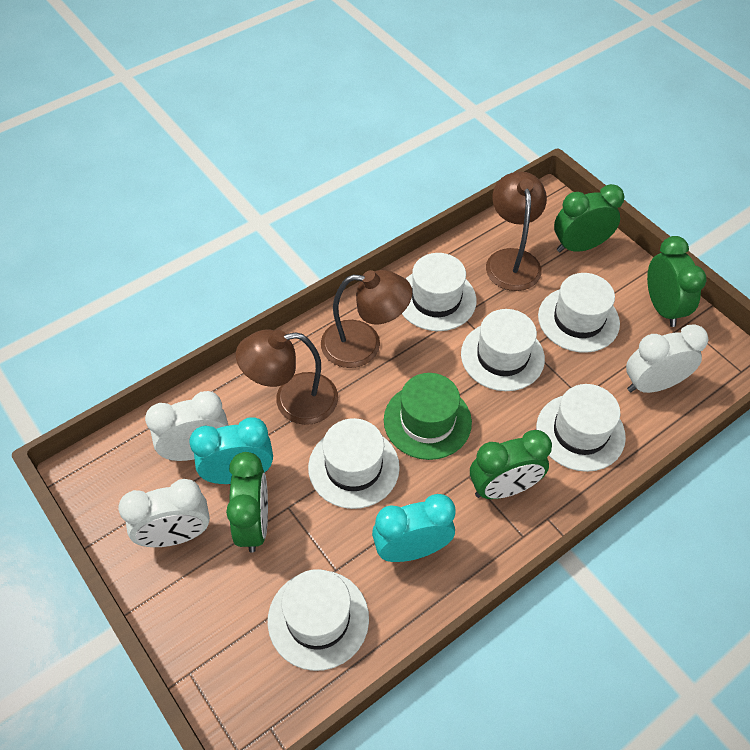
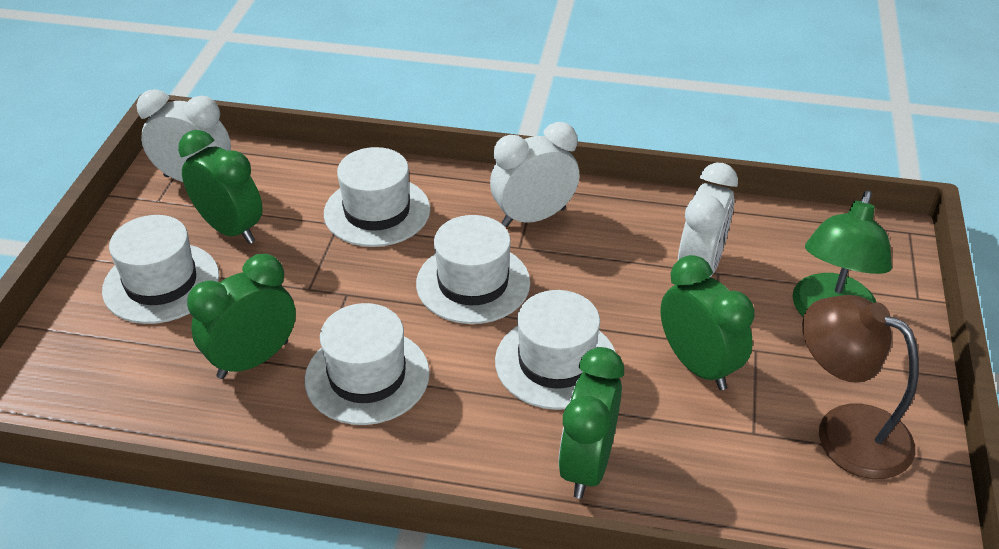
brown lamp: 3 -> 1
green hat: 1 -> 0
green lamp: 0 -> 1
turquoise clock: 2 -> 0
white hat: 6 -> 5

